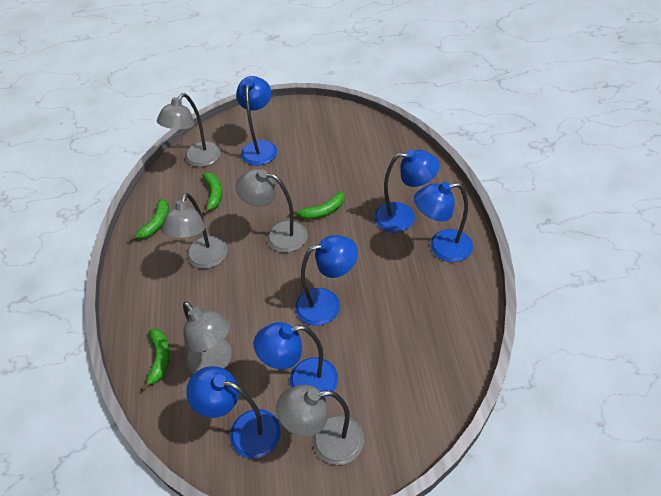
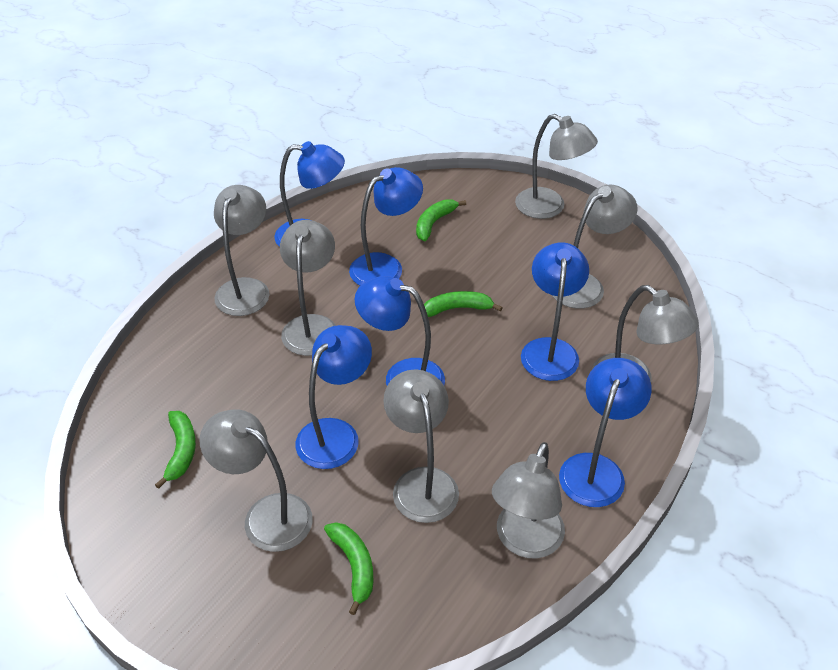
grey lamp: 5 -> 8

